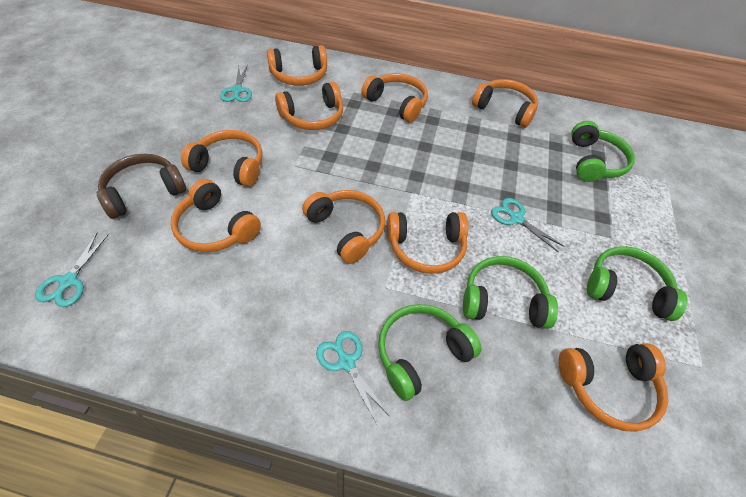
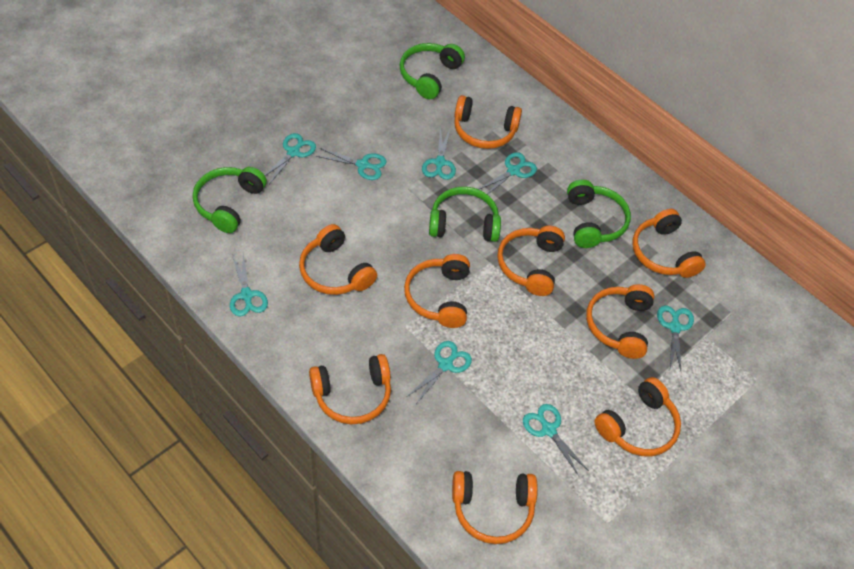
brown headphones: 1 -> 0
turquoise scissors: 4 -> 8

